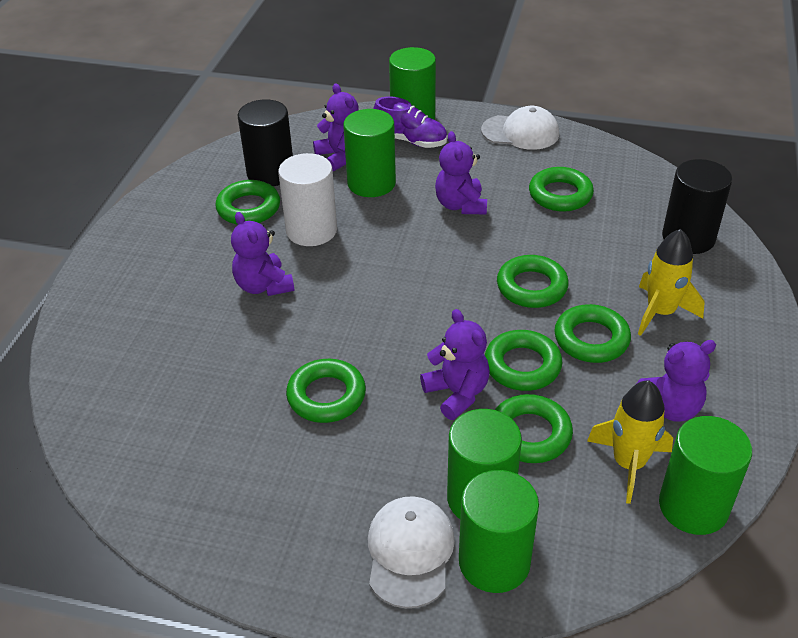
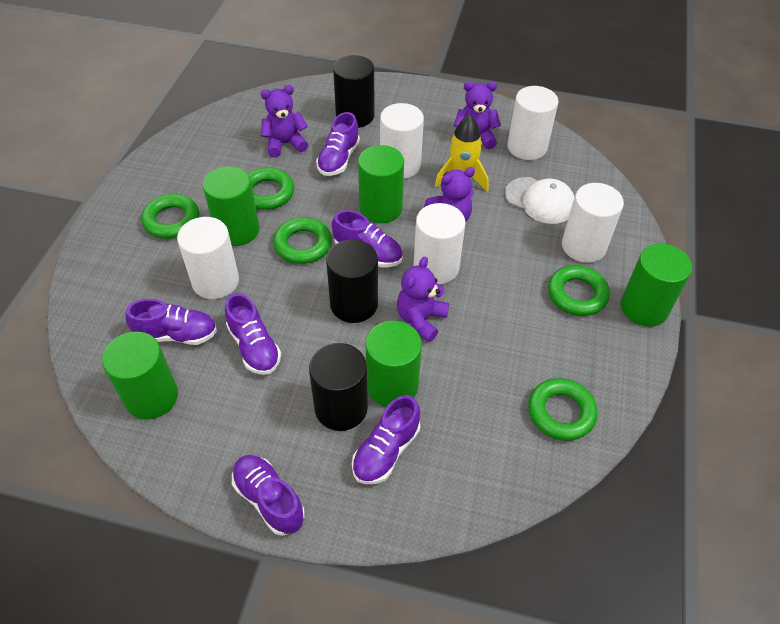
black cylinder: 2 -> 3
green ring: 7 -> 5
purple shoe: 1 -> 6
purple teddy bear: 5 -> 4
white cap: 2 -> 1
white cylinder: 1 -> 5
yellow rocket: 2 -> 1

